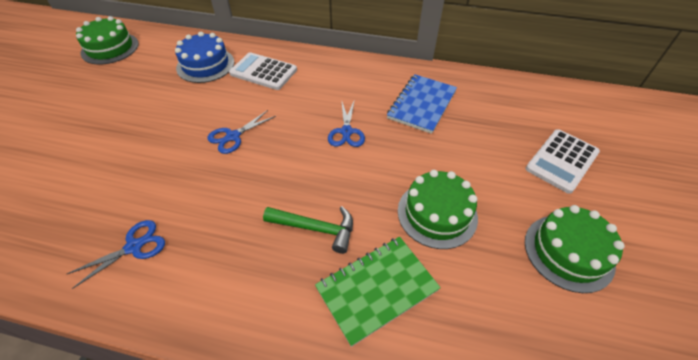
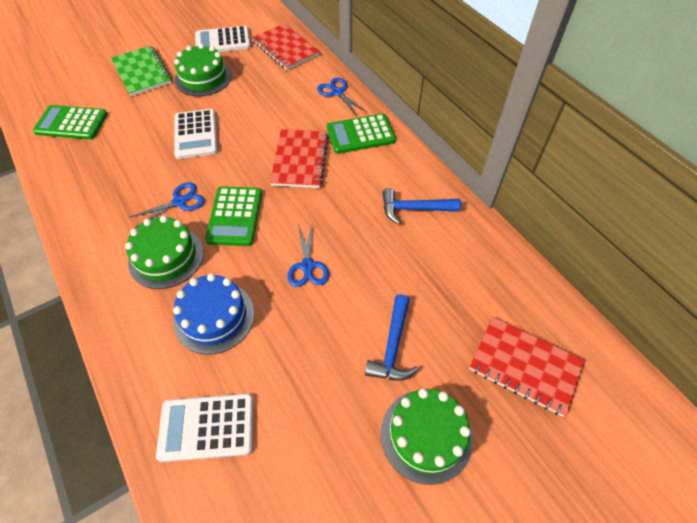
blue hammer: 0 -> 2
blue notebook: 1 -> 0
green calculator: 0 -> 3
green hammer: 1 -> 0
red notebook: 0 -> 3
white calculator: 2 -> 3

